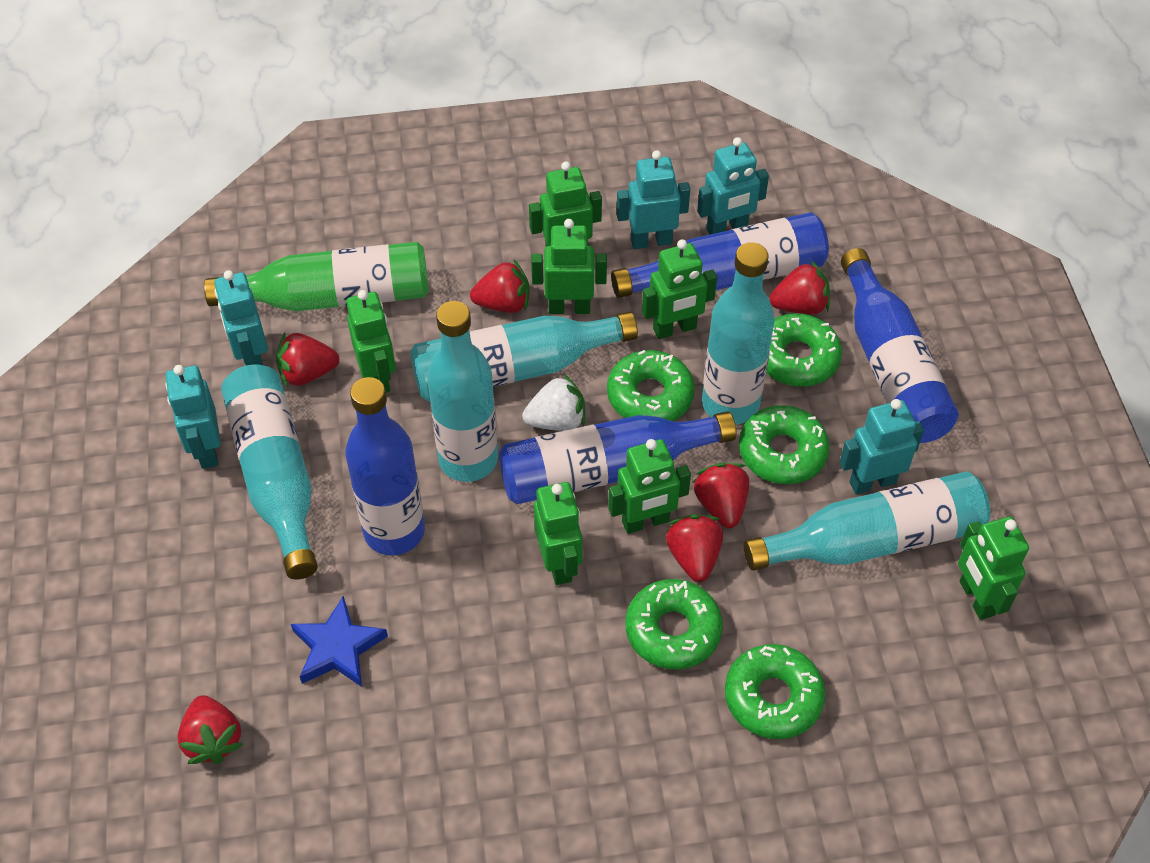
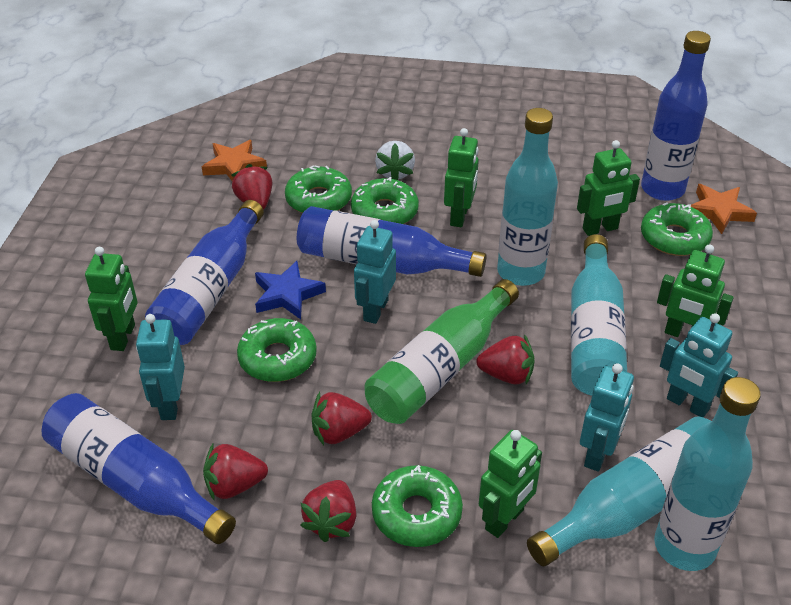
green robot: 7 -> 5
orange star: 0 -> 2
red strawberry: 6 -> 5
turquoise bottle: 5 -> 4
turquoise robot: 5 -> 4

